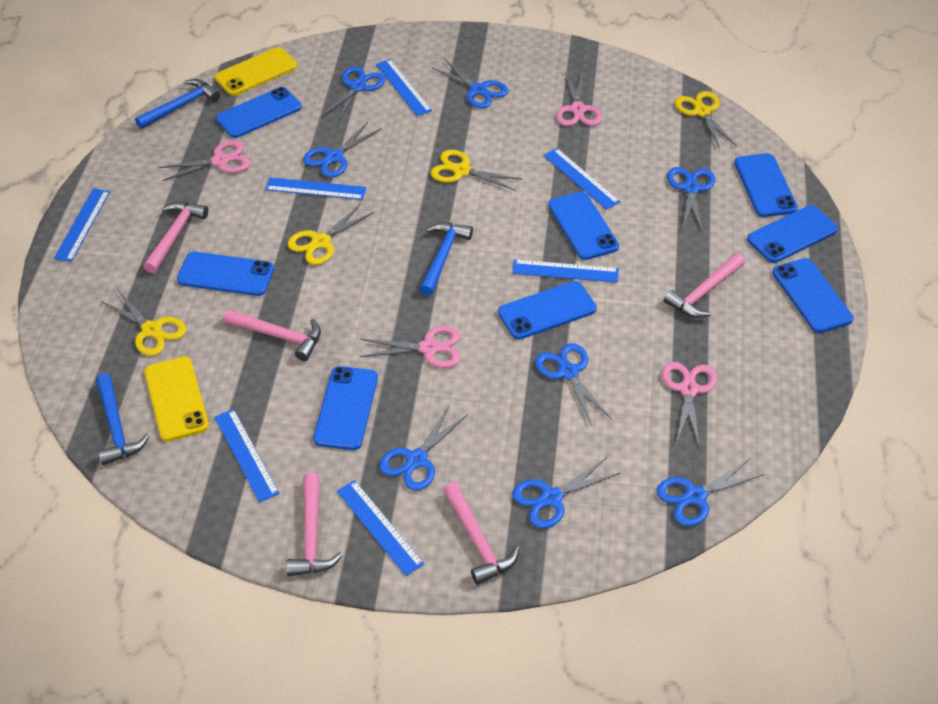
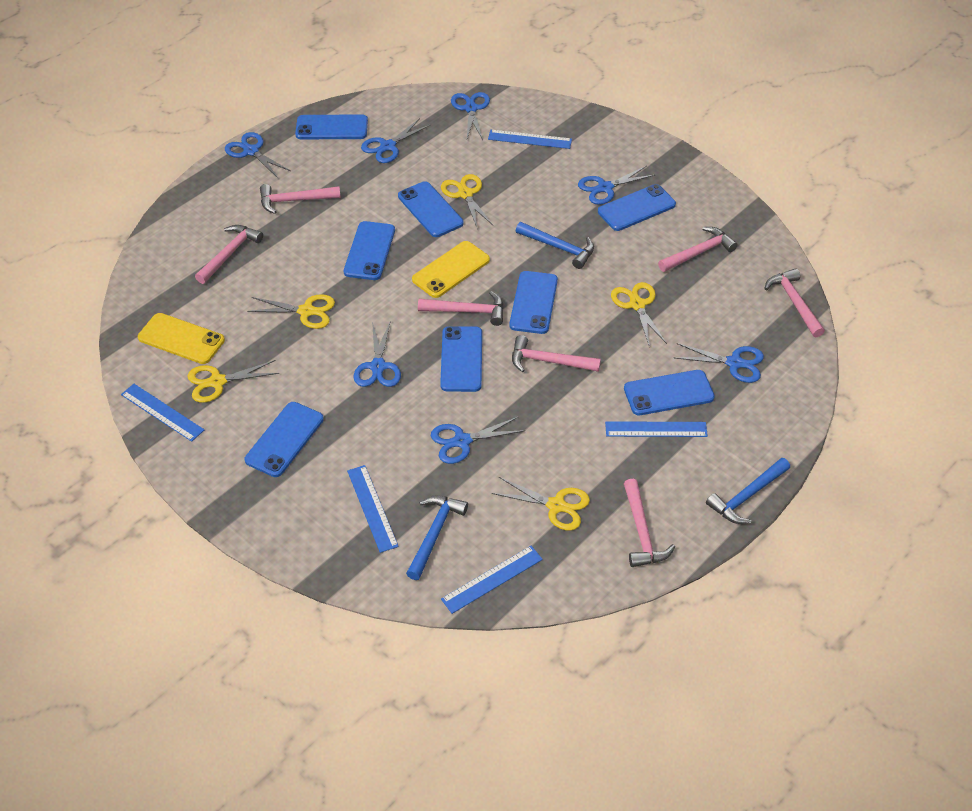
blue ruler: 7 -> 5
blue scissors: 8 -> 7
pink hammer: 5 -> 7
pink scissors: 4 -> 0
yellow scissors: 4 -> 5

